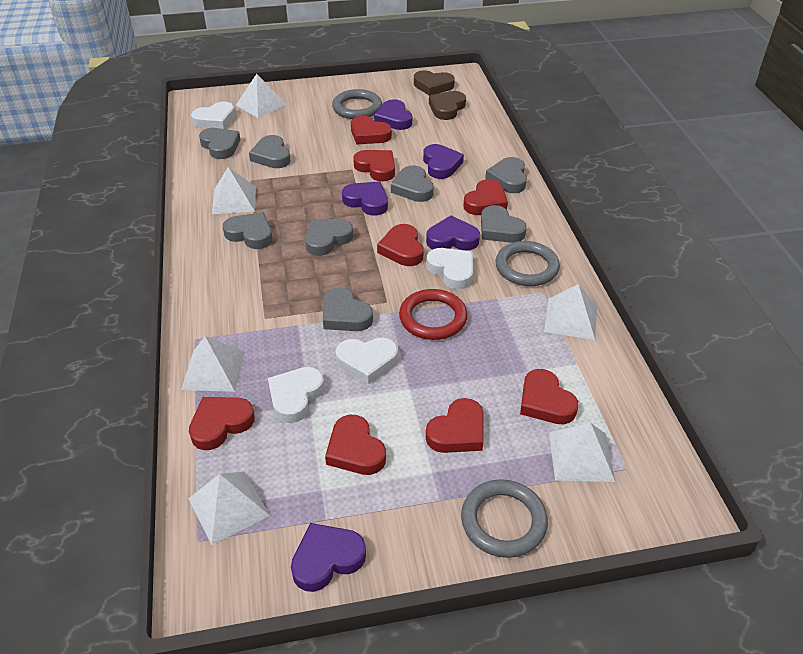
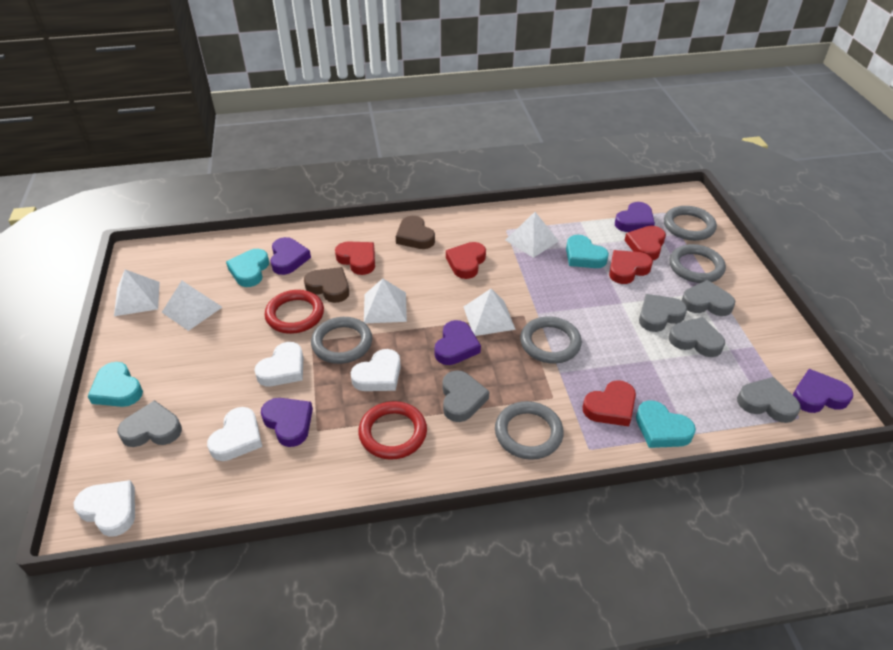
grey heart: 8 -> 6
grey ring: 3 -> 5
red heart: 8 -> 5
red ring: 1 -> 2
turquoise heart: 0 -> 4
white pyramid: 6 -> 5

